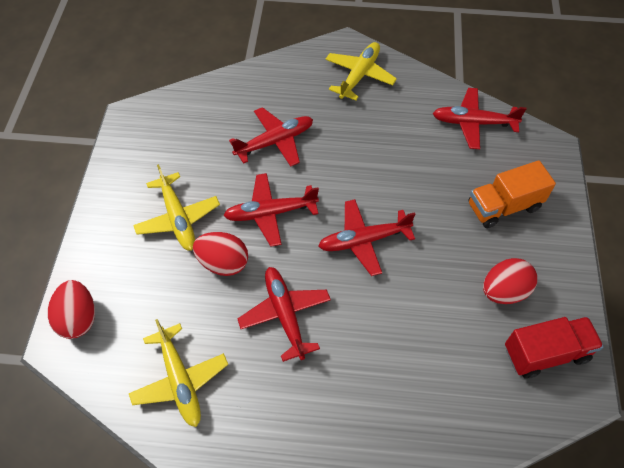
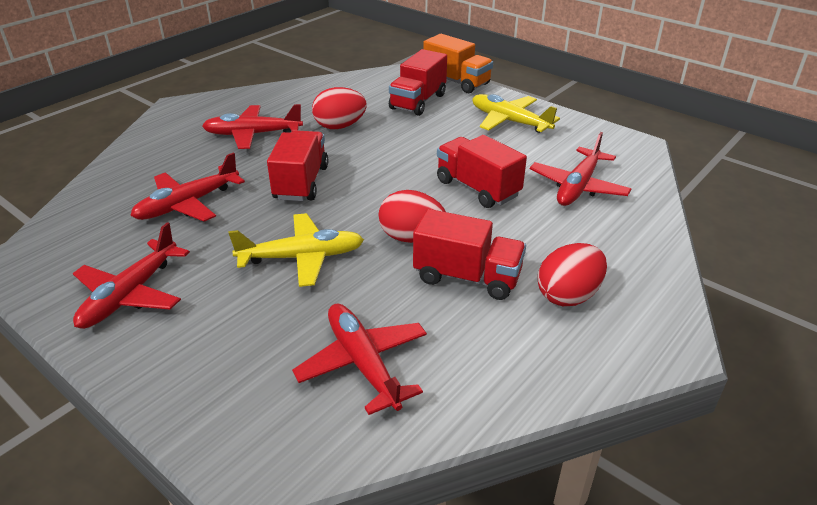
red truck: 1 -> 4
yellow plane: 3 -> 2

